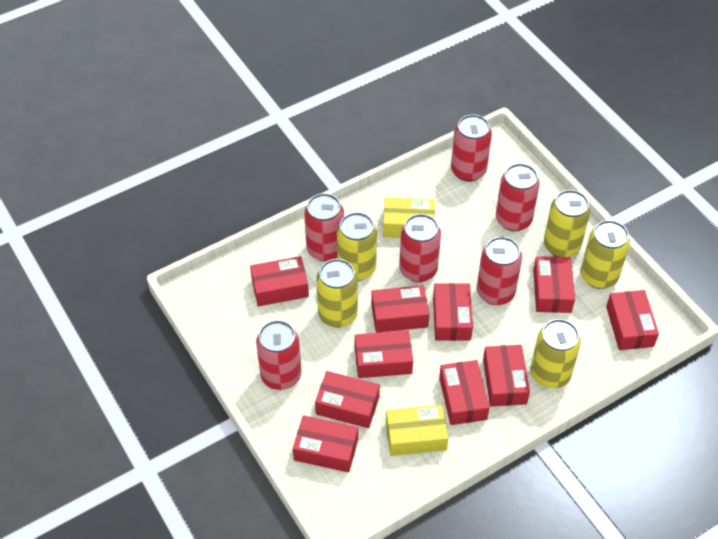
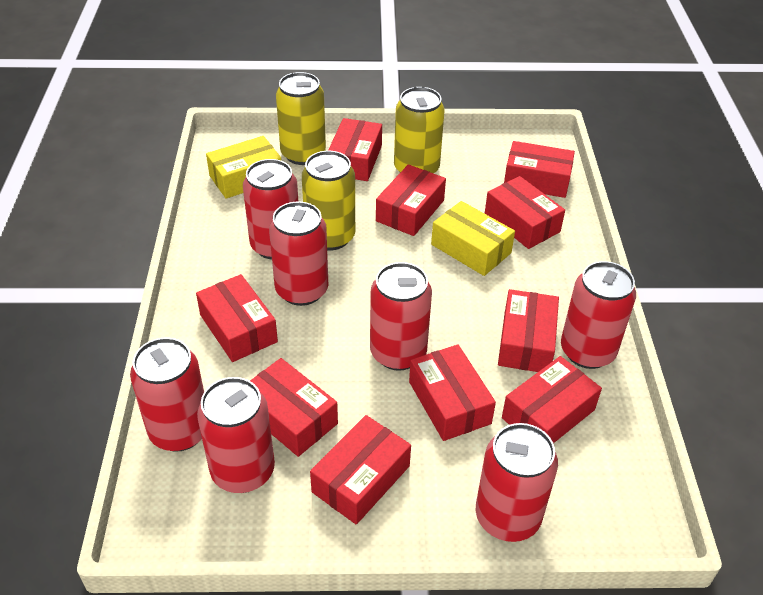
red can: 6 -> 7
yellow can: 5 -> 3

